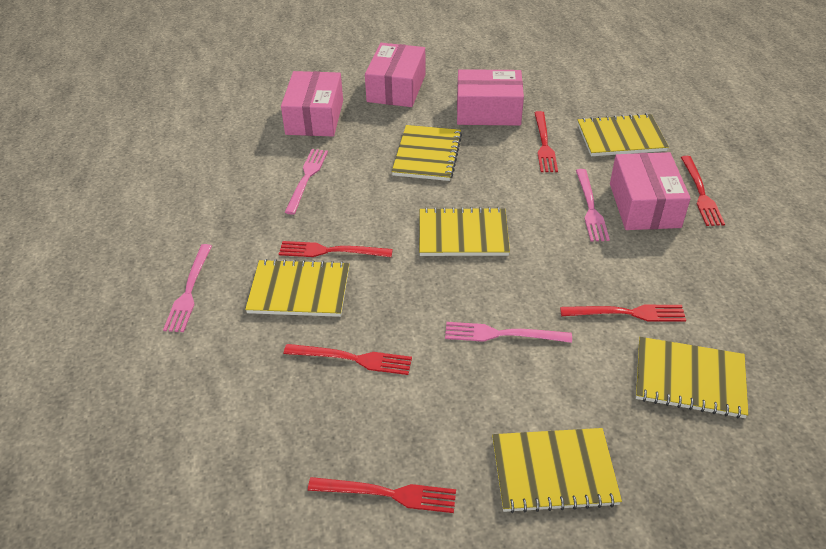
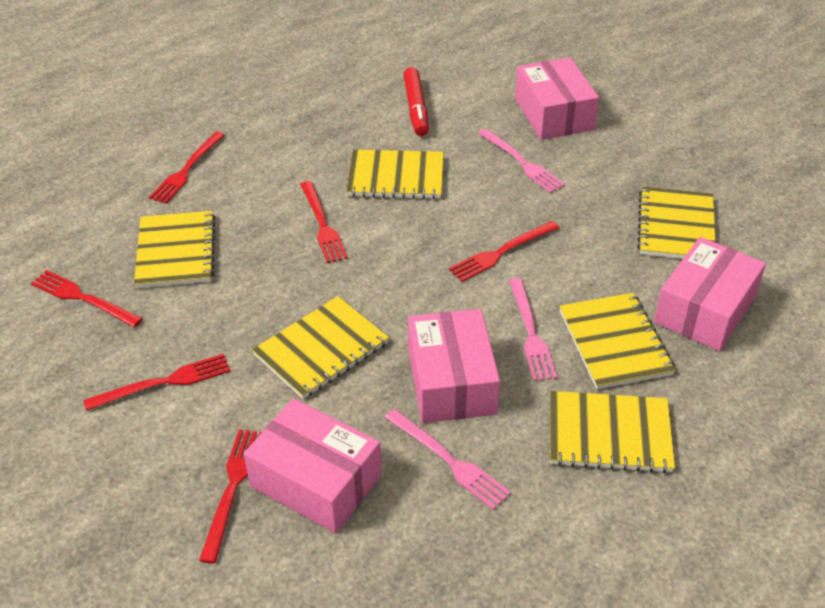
pink fork: 4 -> 3
red marker: 0 -> 1

